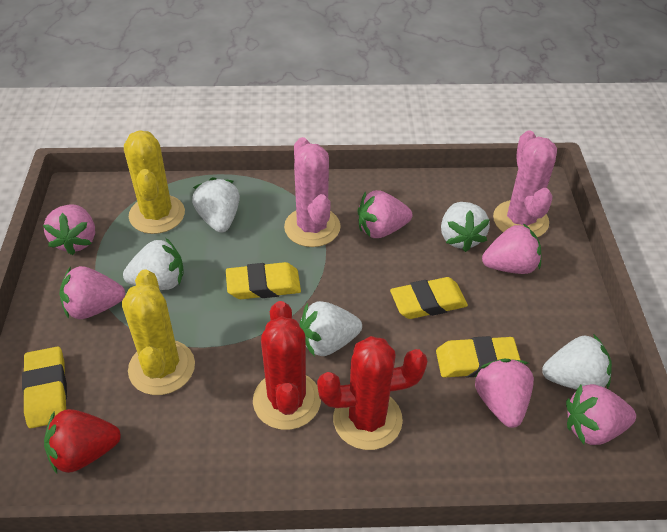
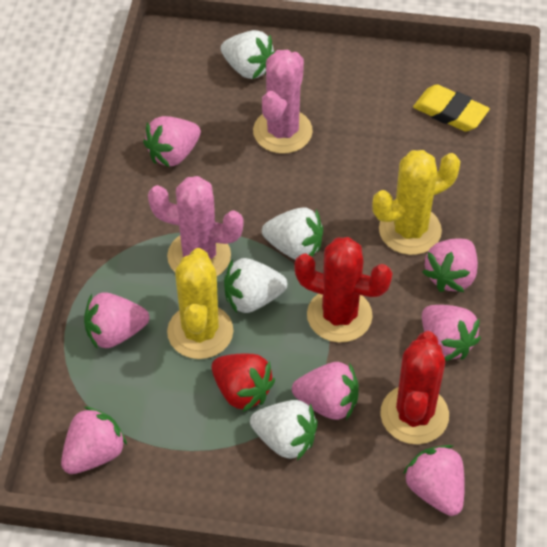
pink strawberry: 6 -> 7
white strawberry: 5 -> 4
yellow eraser: 4 -> 1

